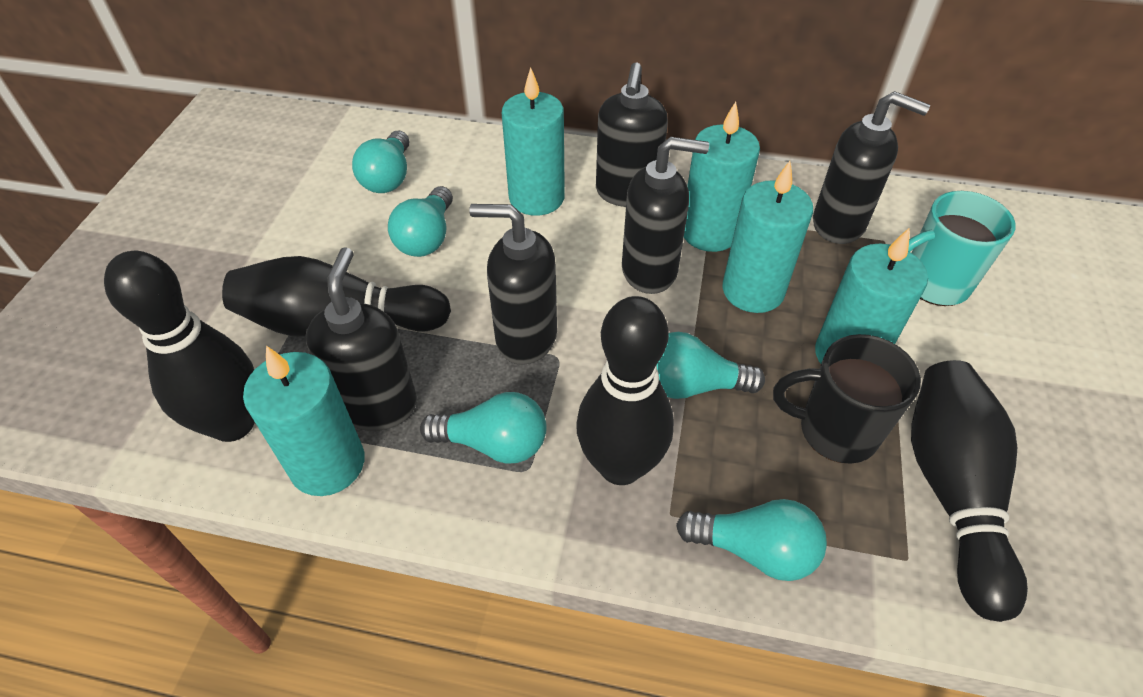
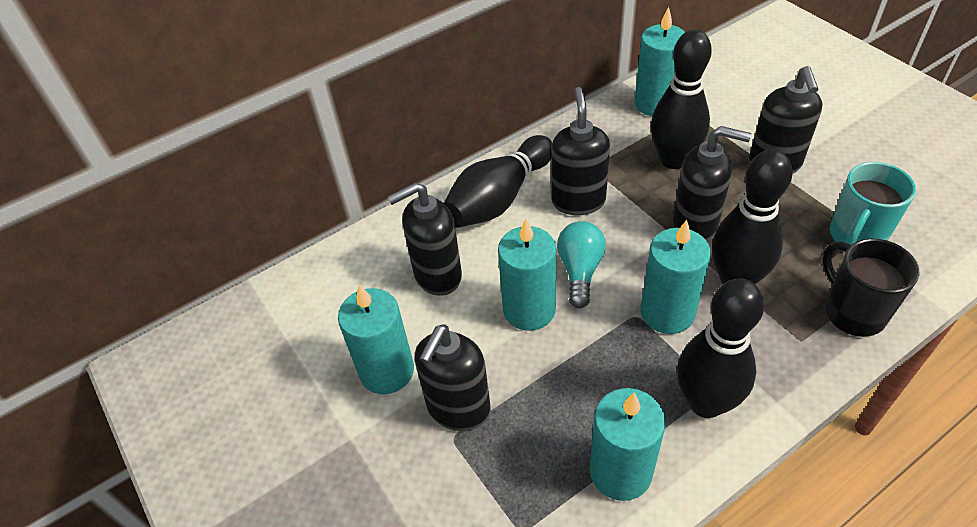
turquoise light bulb: 5 -> 1

